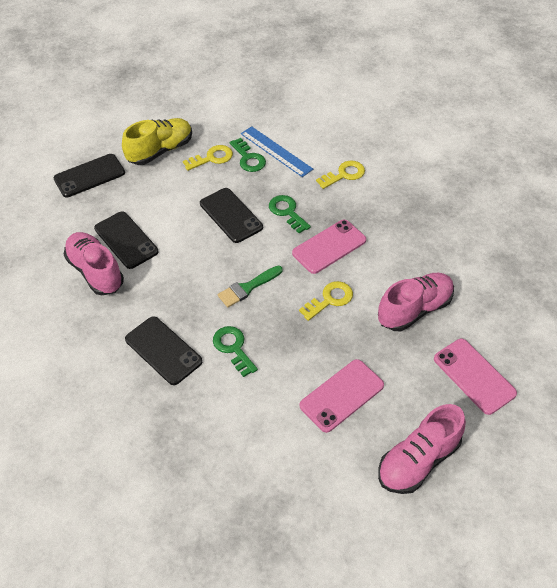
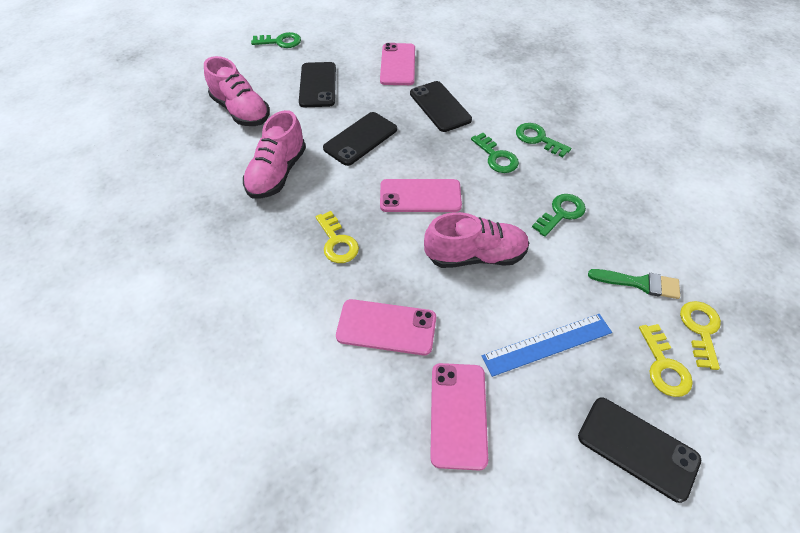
green key: 3 -> 4
pink phone: 3 -> 4
yellow shoe: 1 -> 0

